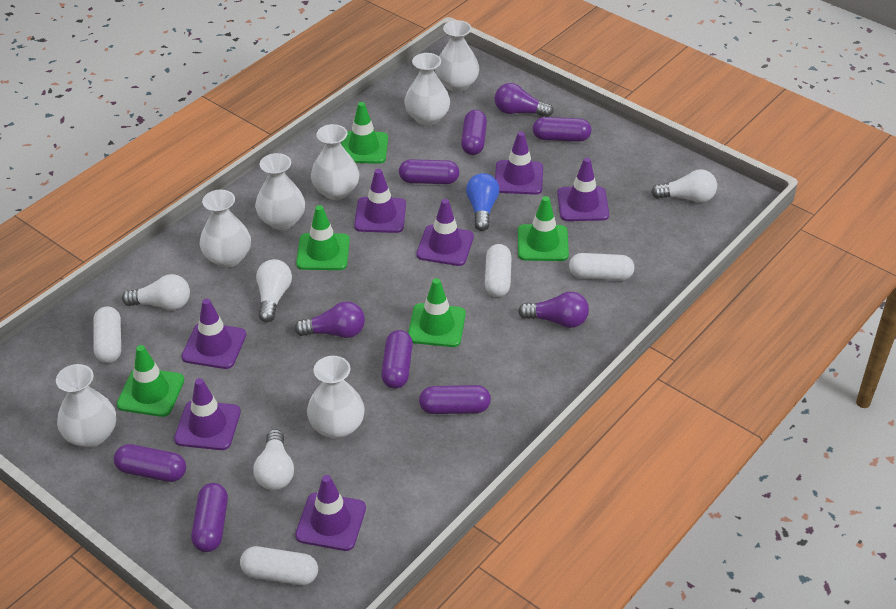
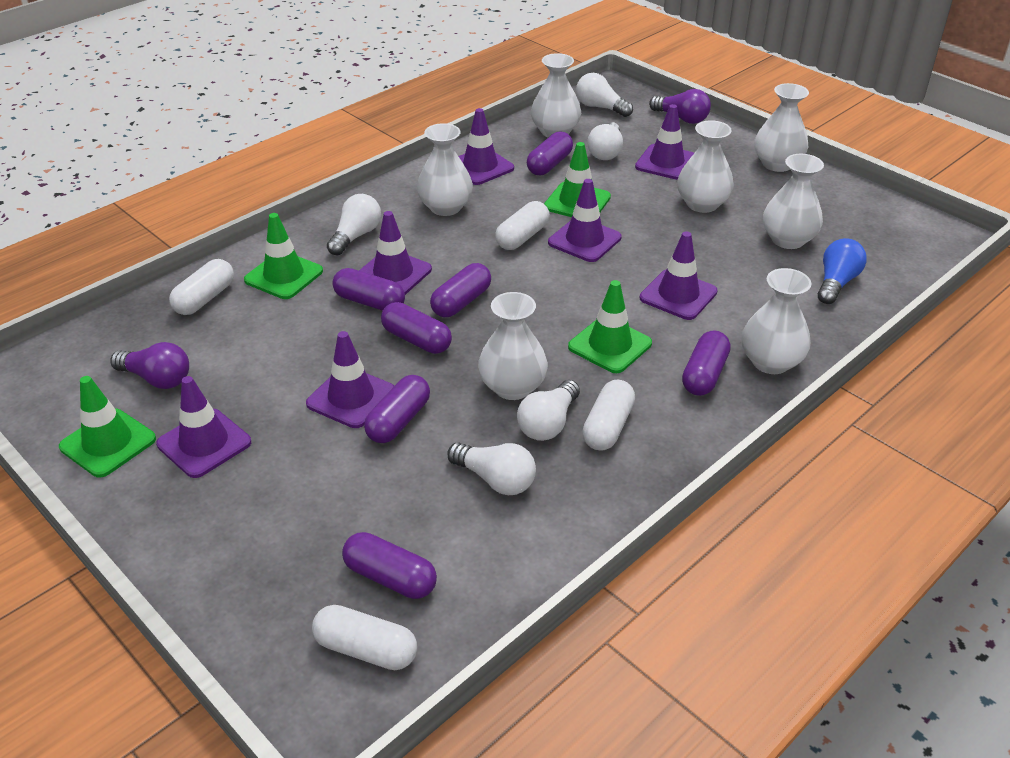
green traffic cone: 5 -> 4
purple light bulb: 3 -> 2
white light bulb: 4 -> 5

